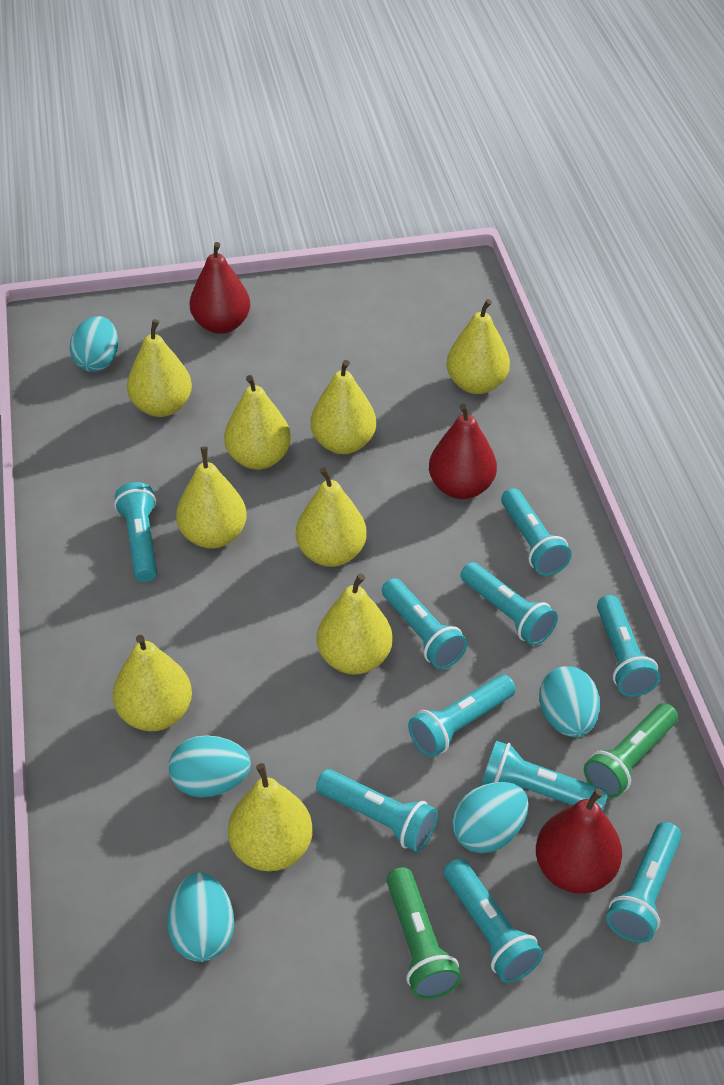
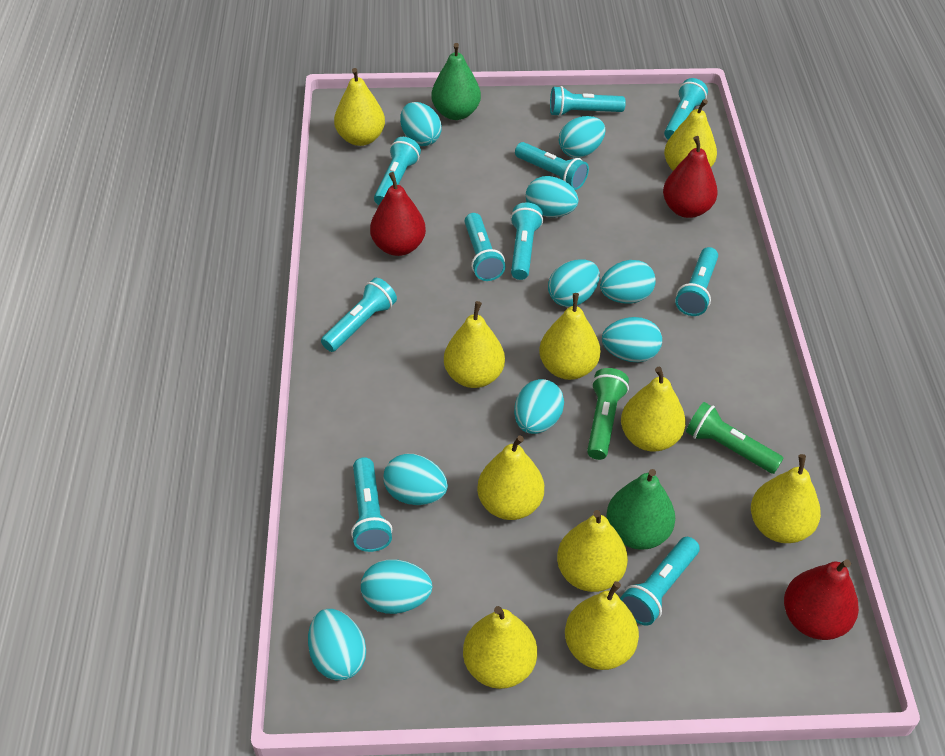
green pear: 0 -> 2
turquoise egg: 5 -> 10
yellow pear: 9 -> 10

